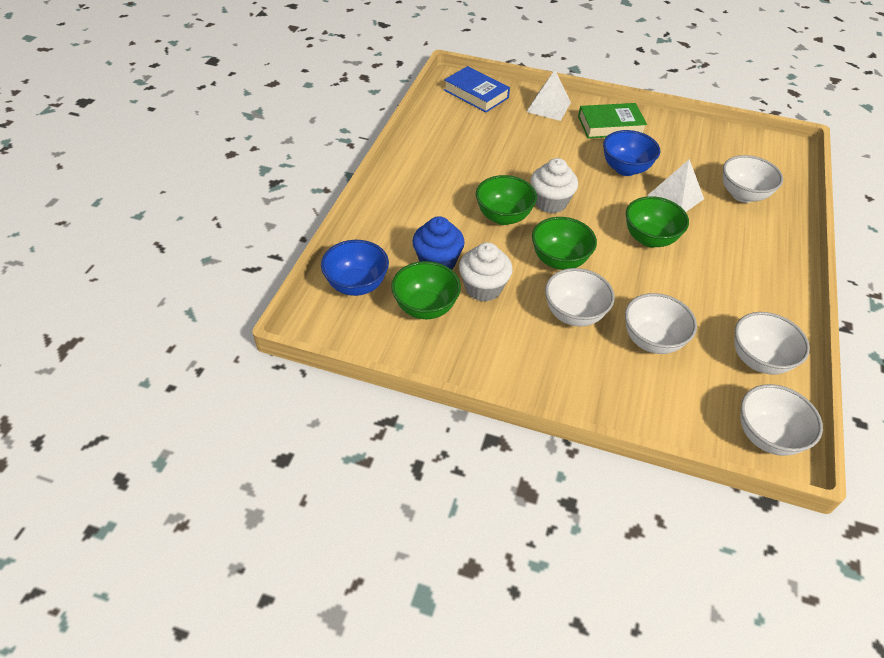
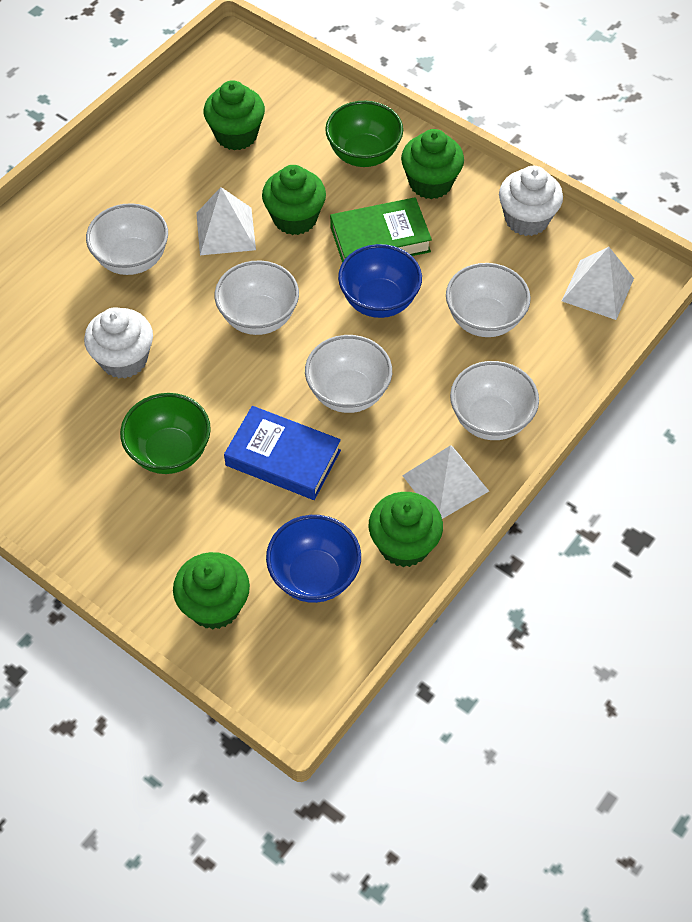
blue cupcake: 1 -> 0
green bowl: 4 -> 2
green cupcake: 0 -> 5
white pyramid: 2 -> 3

